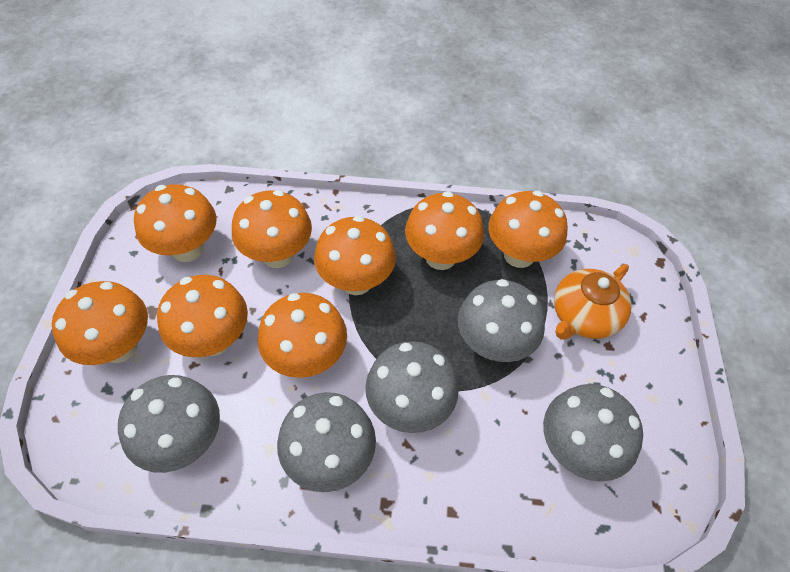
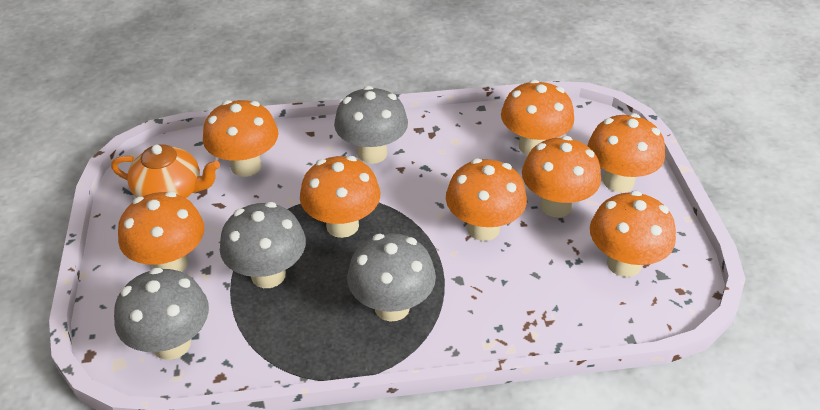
grey mushroom: 5 -> 4

